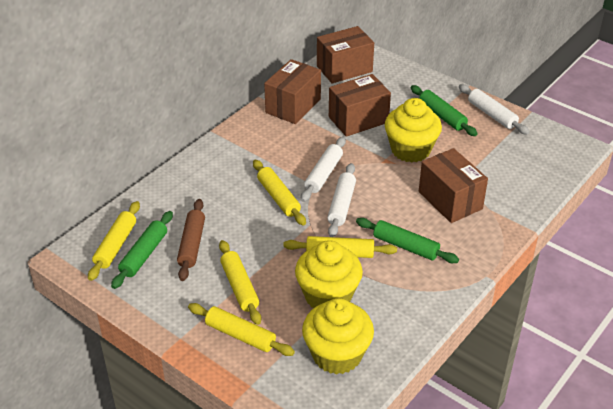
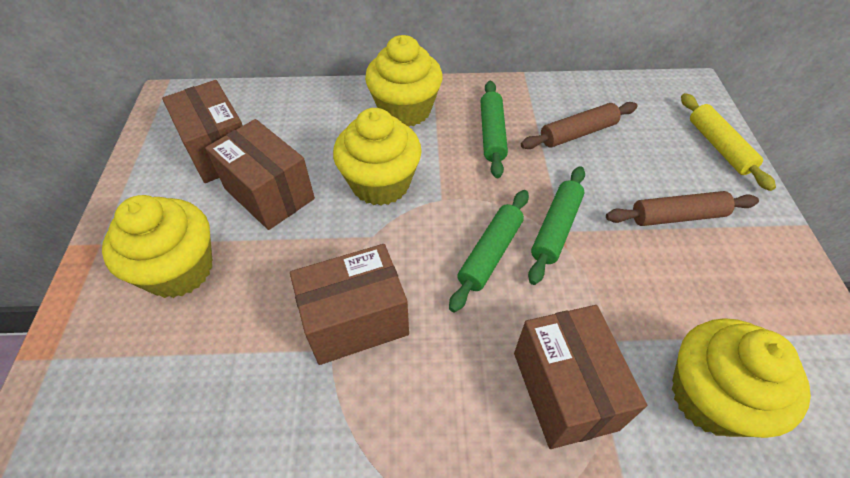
brown rolling pin: 1 -> 2
white rolling pin: 3 -> 0
yellow cupcake: 3 -> 4
yellow rolling pin: 5 -> 1

